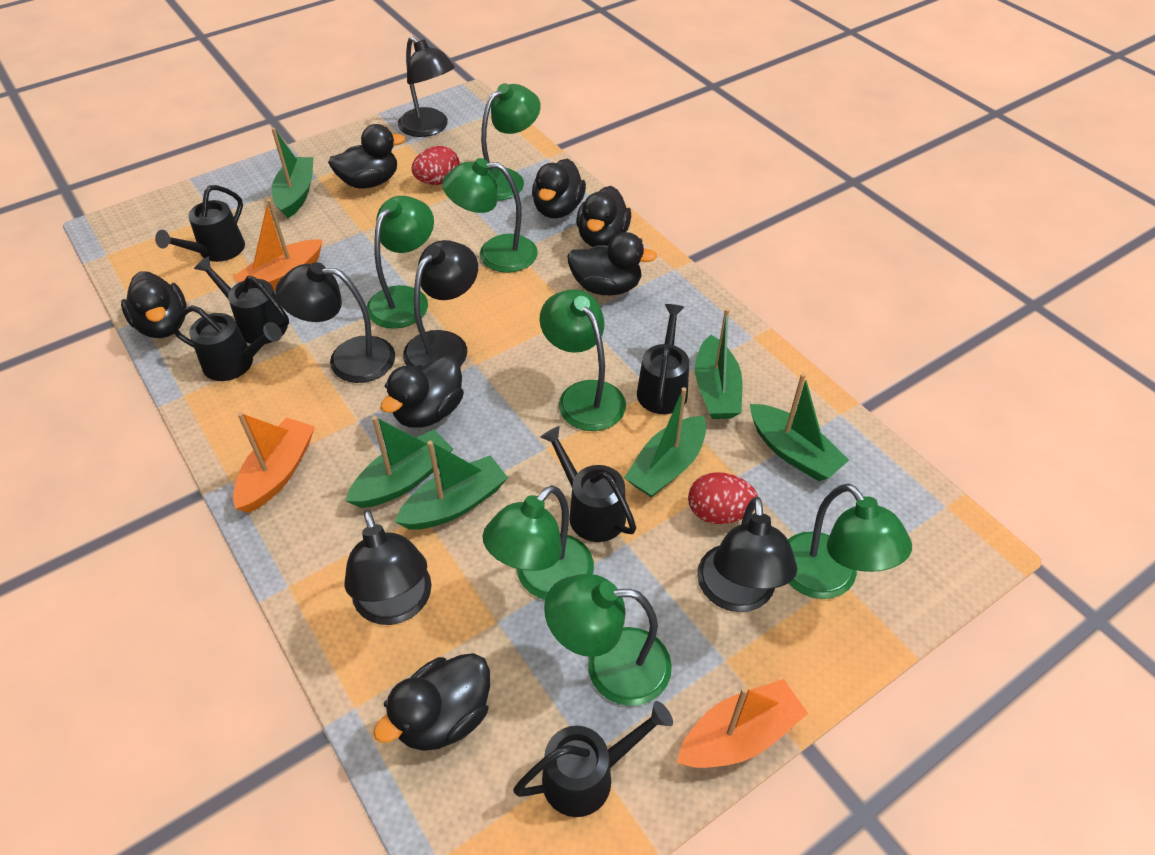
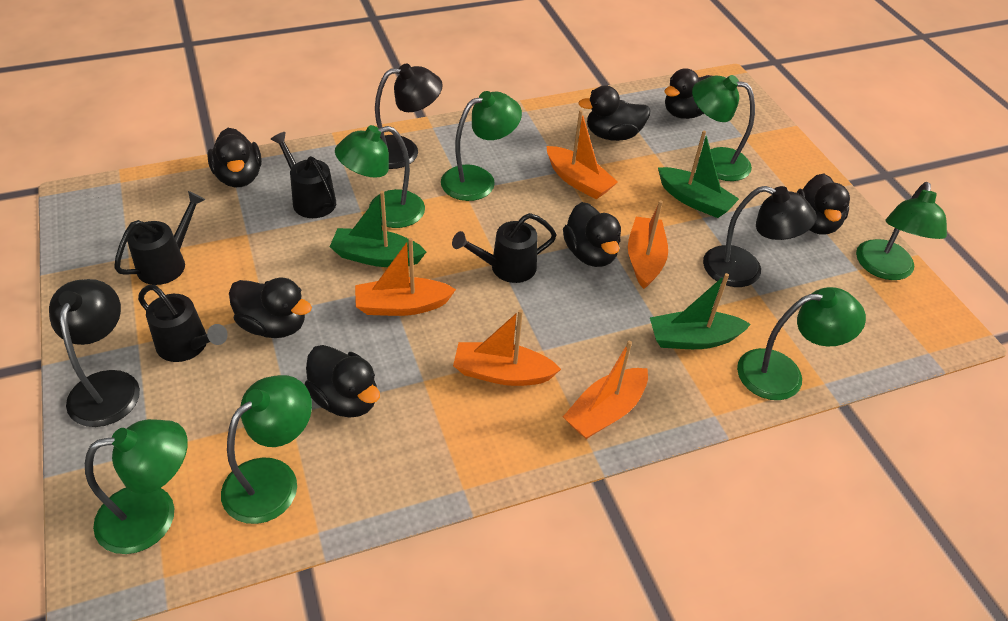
black lamp: 5 -> 3
black watering can: 6 -> 4
green boat: 6 -> 3
orange boat: 3 -> 5
red egg: 2 -> 0

